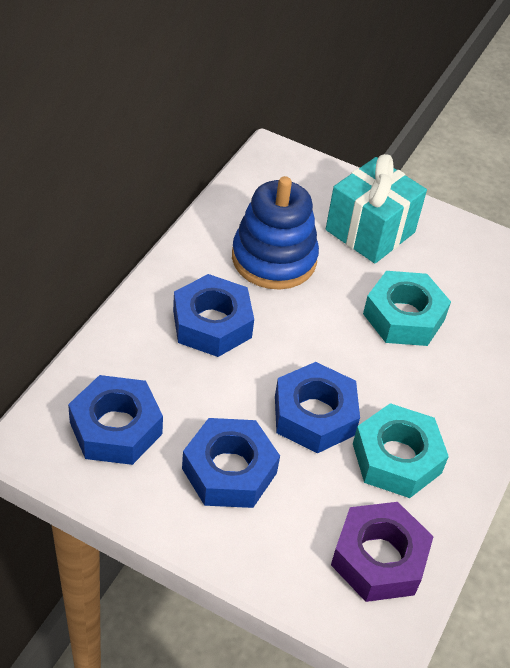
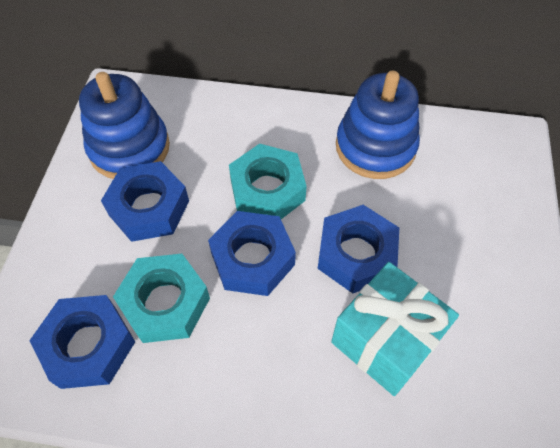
blue stacking toy: 1 -> 2
purple nut: 1 -> 0

